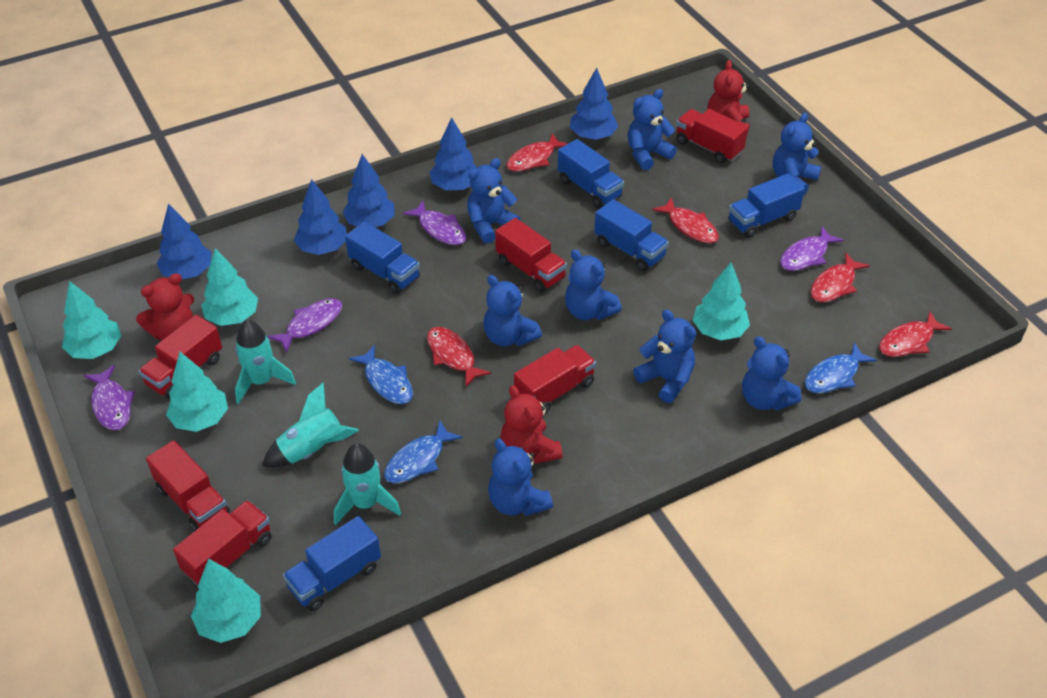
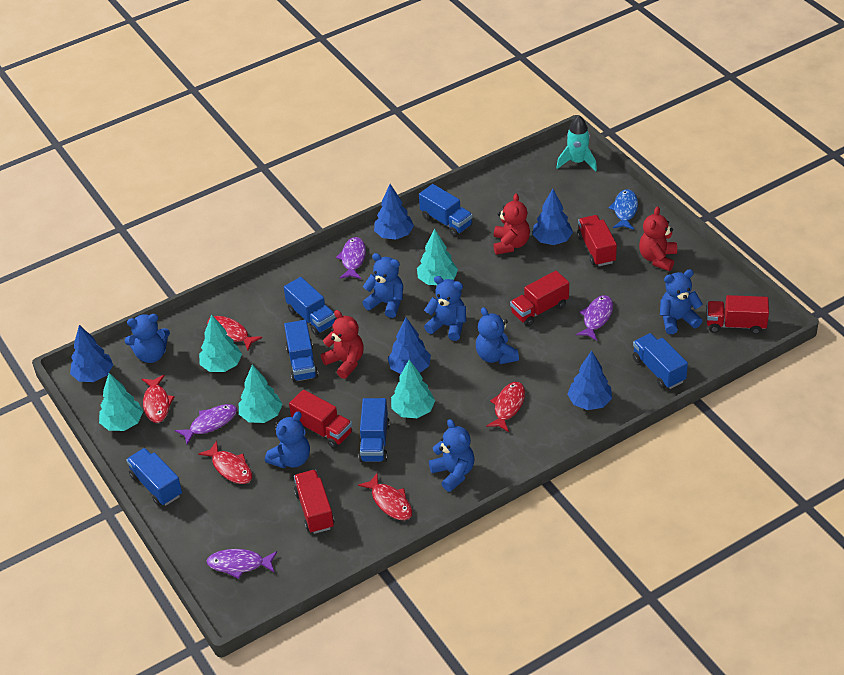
blue fish: 3 -> 1
blue teddy bear: 8 -> 7
blue truck: 5 -> 6
red truck: 6 -> 5
turquoise rocket: 3 -> 1

